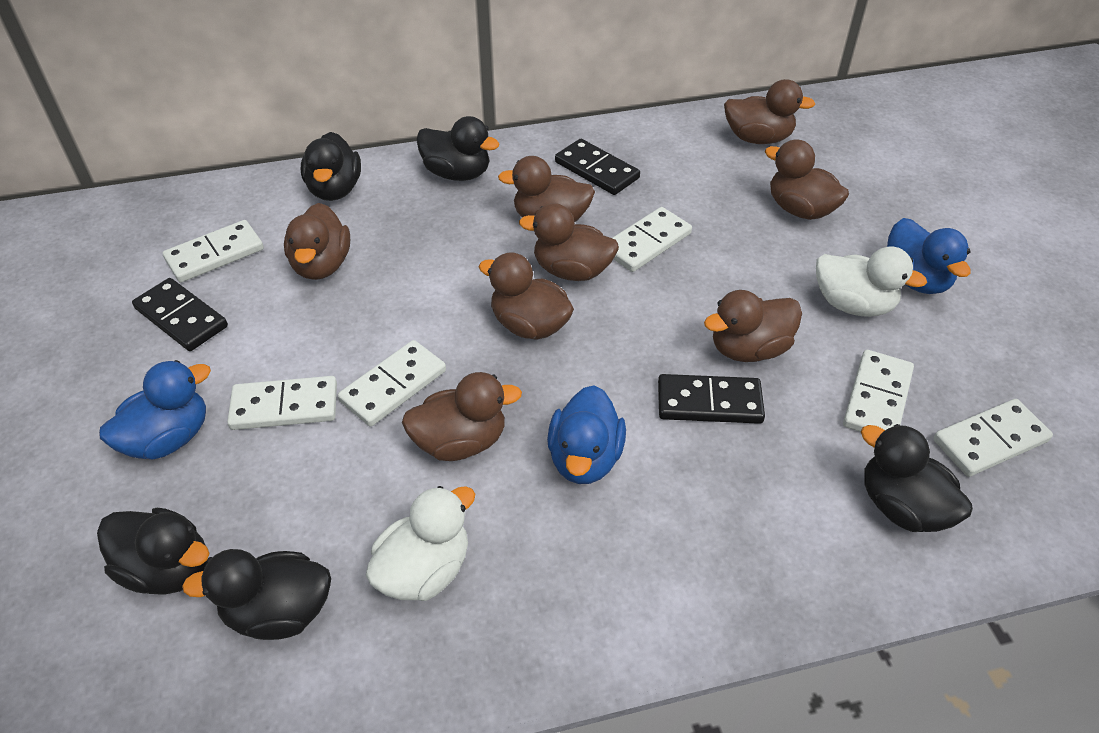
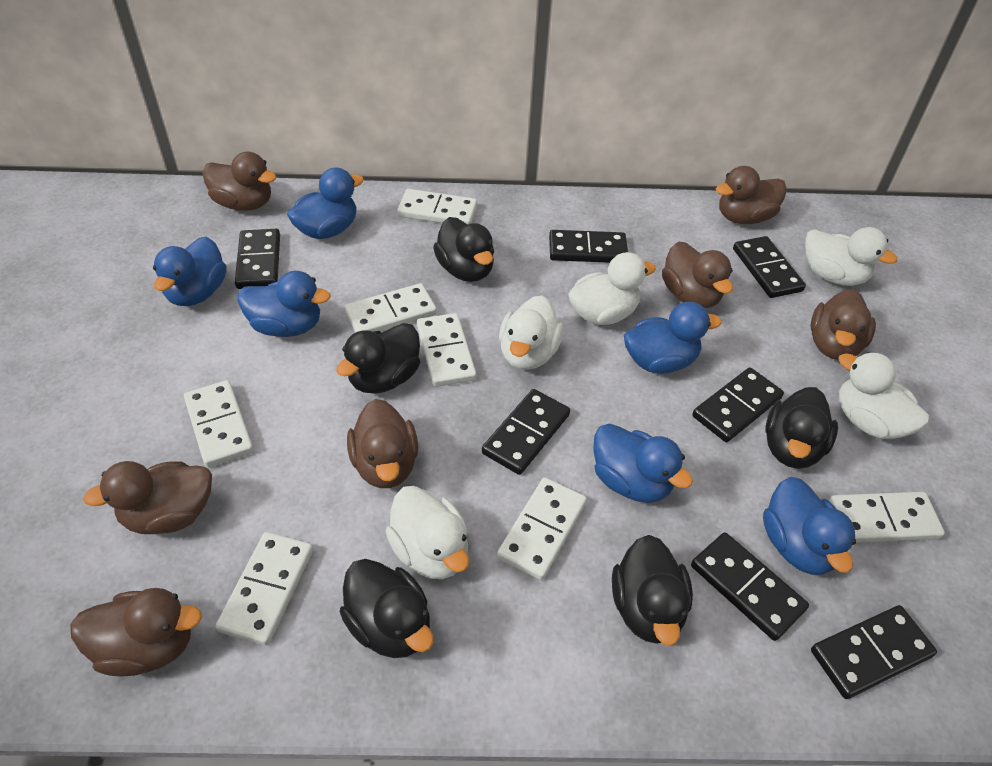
black domino: 3 -> 7
blue duck: 3 -> 6
brown duck: 8 -> 7
white domino: 6 -> 7
white duck: 2 -> 5

